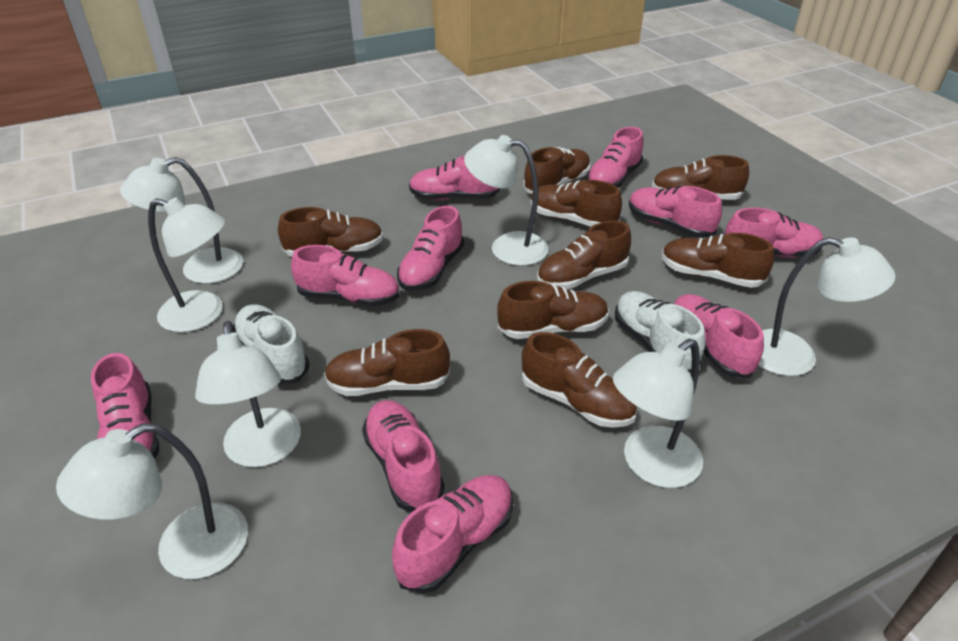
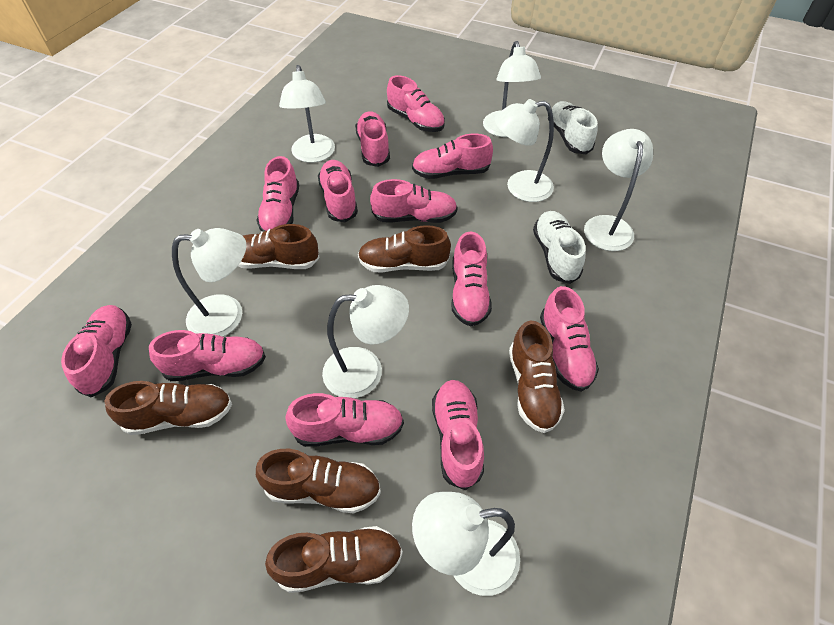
brown shoe: 9 -> 6
pink shoe: 10 -> 12

